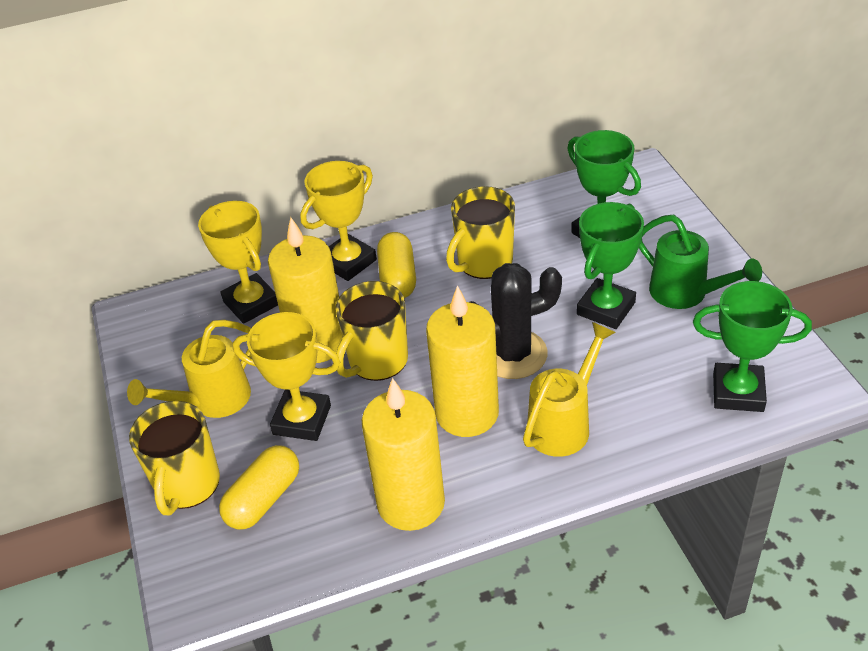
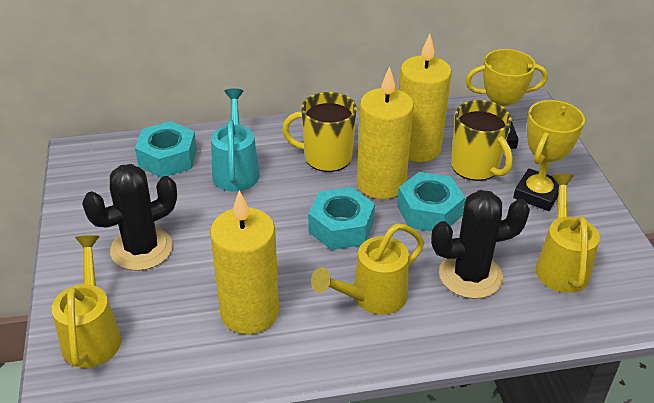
black cactus: 1 -> 2
green trophy: 3 -> 0
green watering can: 1 -> 0
turquoise nut: 0 -> 3
turquoise watering can: 0 -> 1
yellow capsule: 2 -> 0
yellow mug: 3 -> 2
yellow trophy: 3 -> 2
yellow watering can: 2 -> 3

